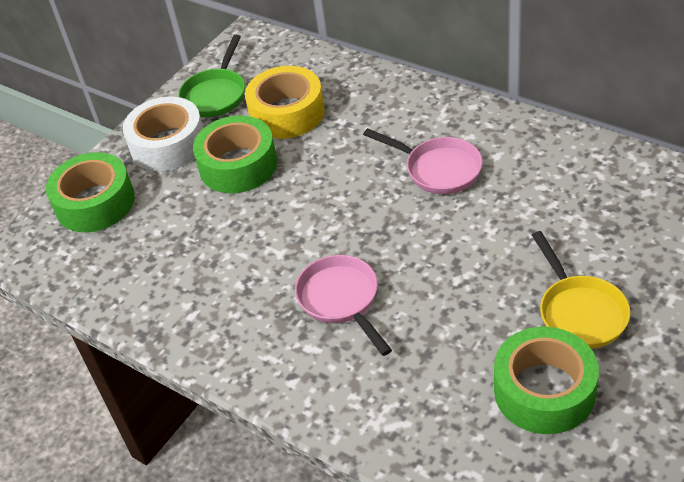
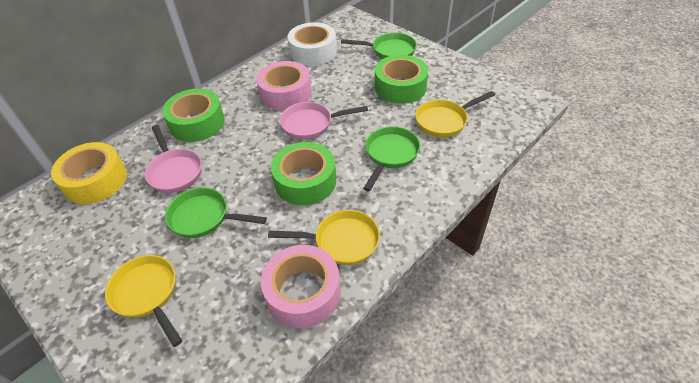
green pan: 1 -> 3
pink tape: 0 -> 2
yellow pan: 1 -> 3

